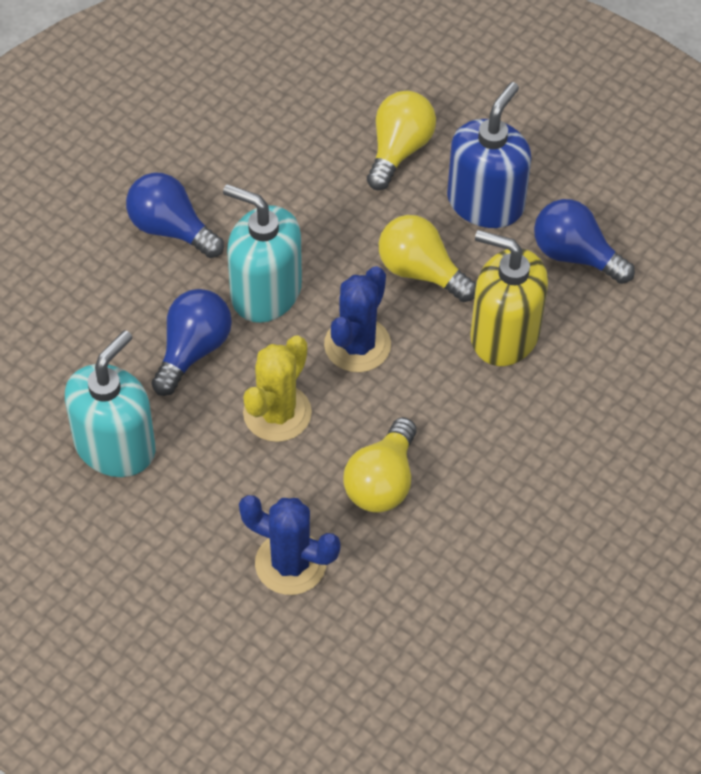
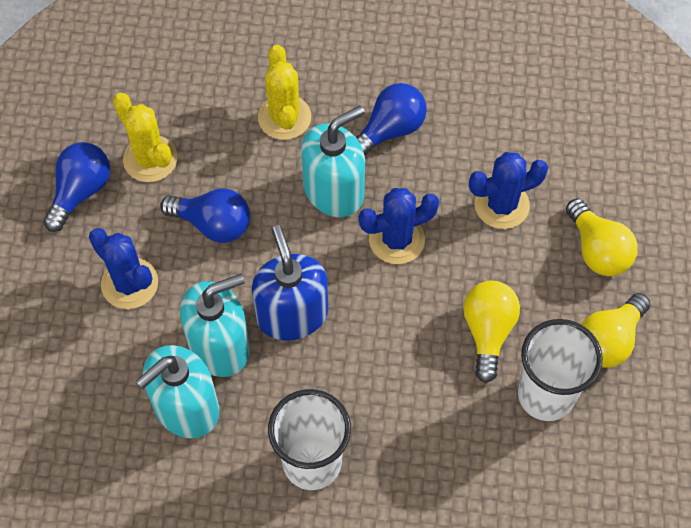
blue cactus: 2 -> 3
turquoise soap dispenser: 2 -> 3
white cup: 0 -> 2
yellow cactus: 1 -> 2
yellow soap dispenser: 1 -> 0

